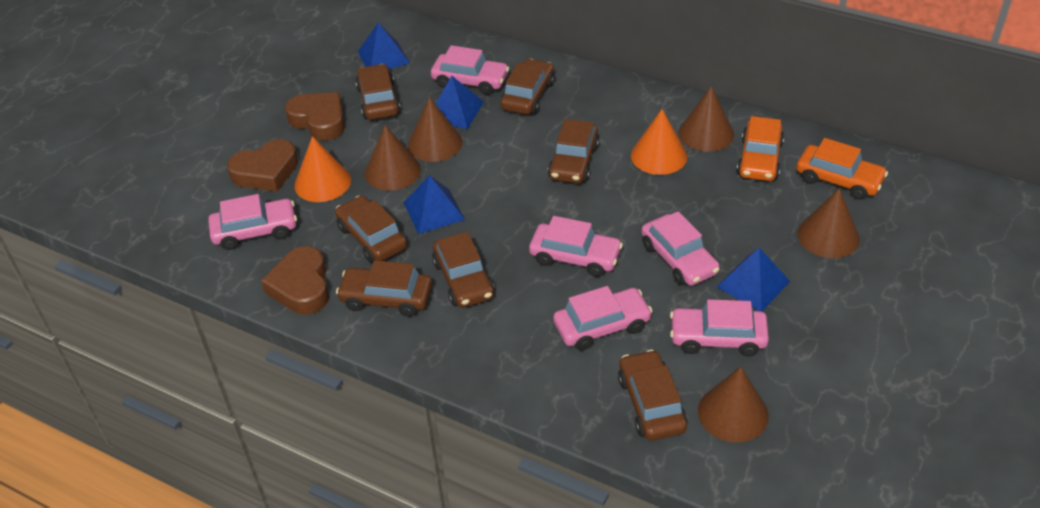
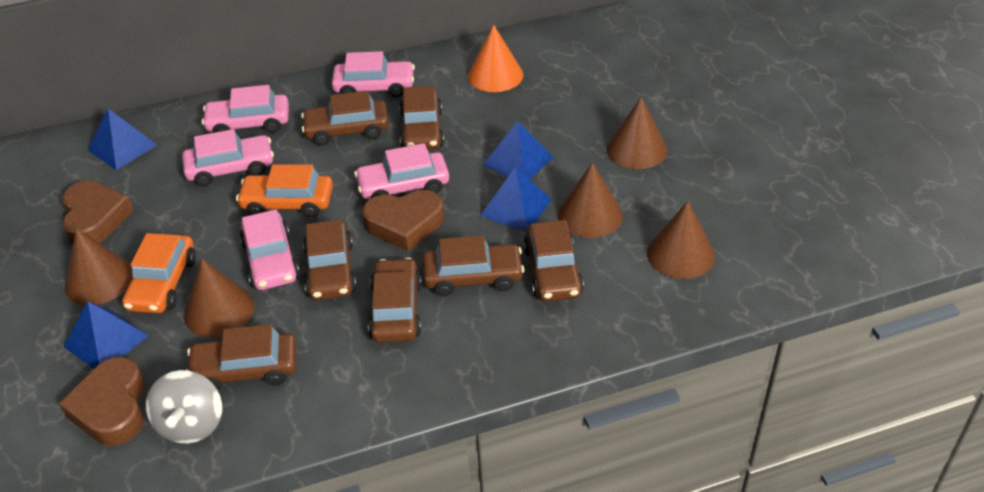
grey spinning top: 0 -> 1
orange cone: 2 -> 1
pink car: 6 -> 5

